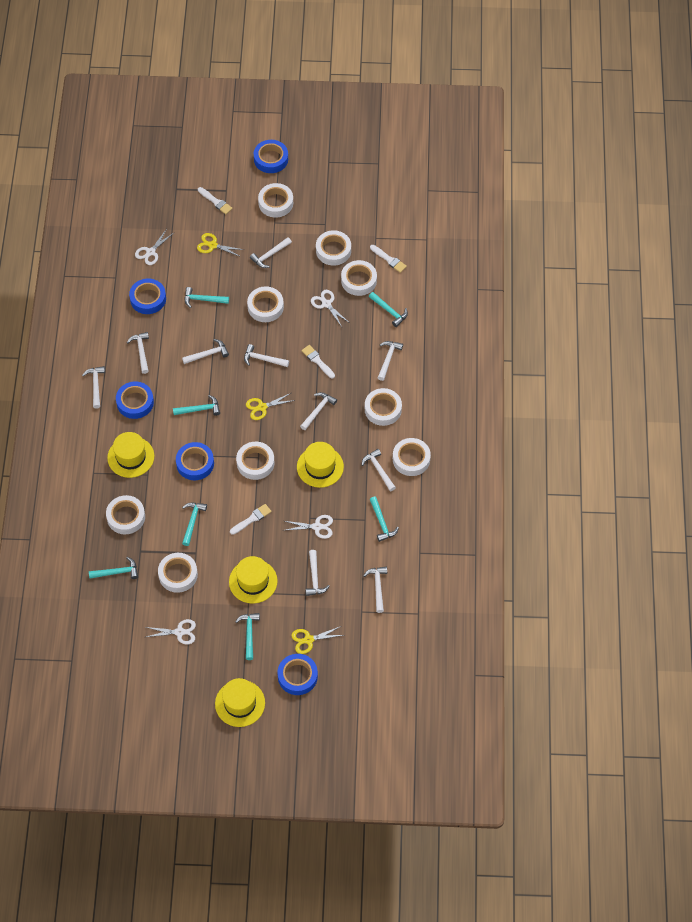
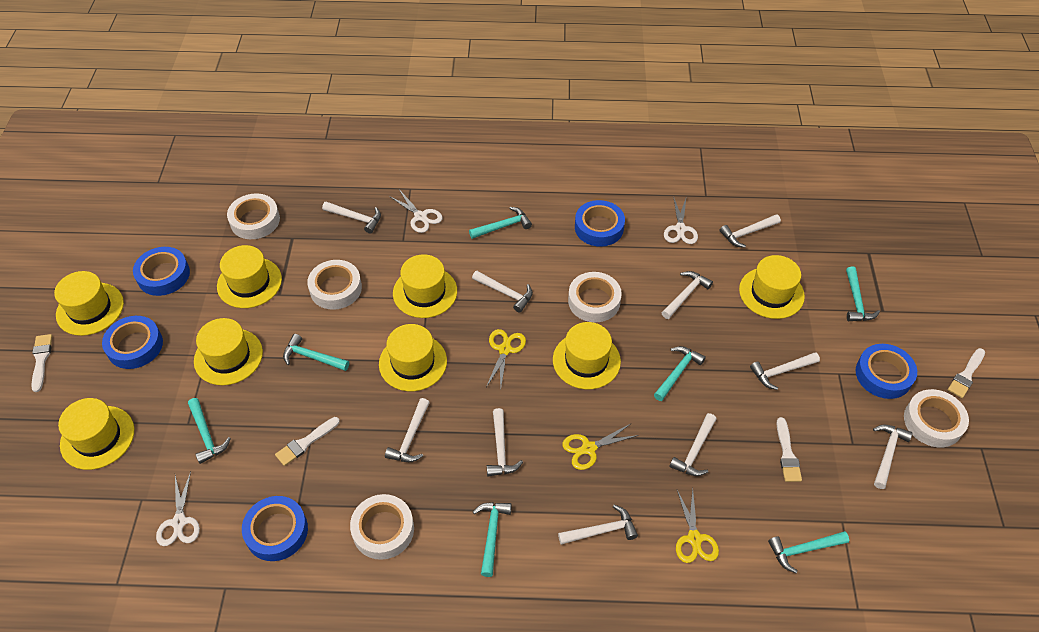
white scissors: 4 -> 3
white tape: 9 -> 5
yellow hat: 4 -> 8

